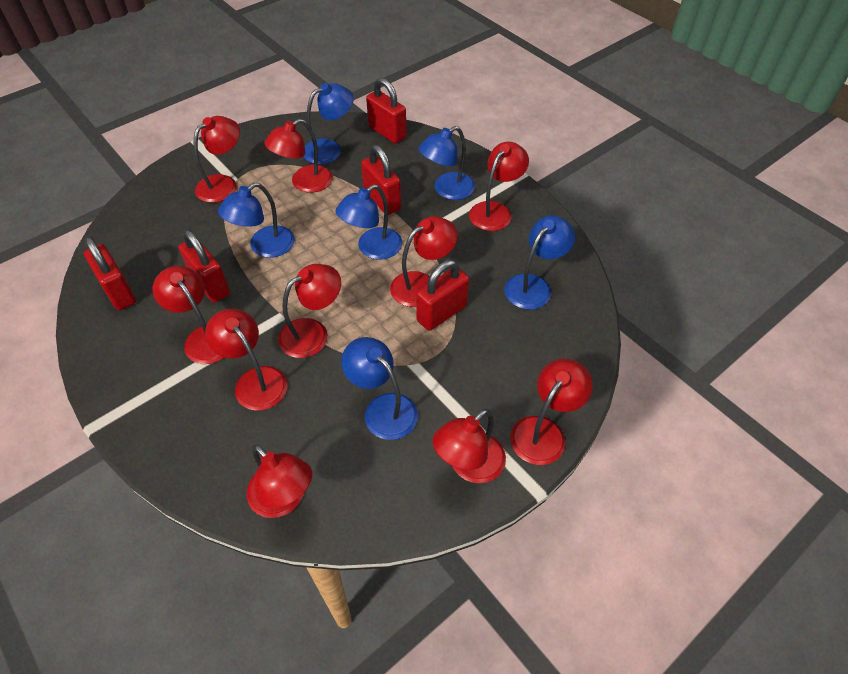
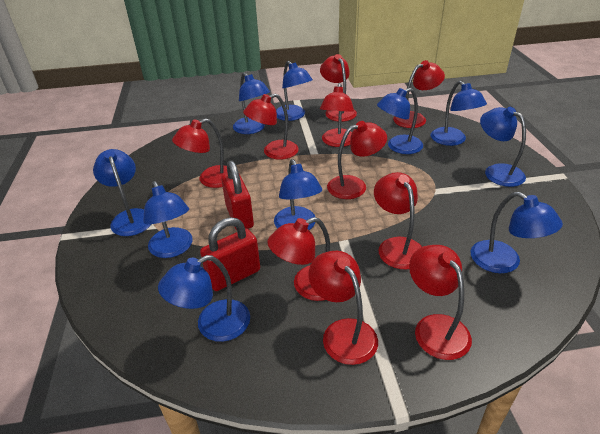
blue lamp: 6 -> 10
red padlock: 5 -> 2

